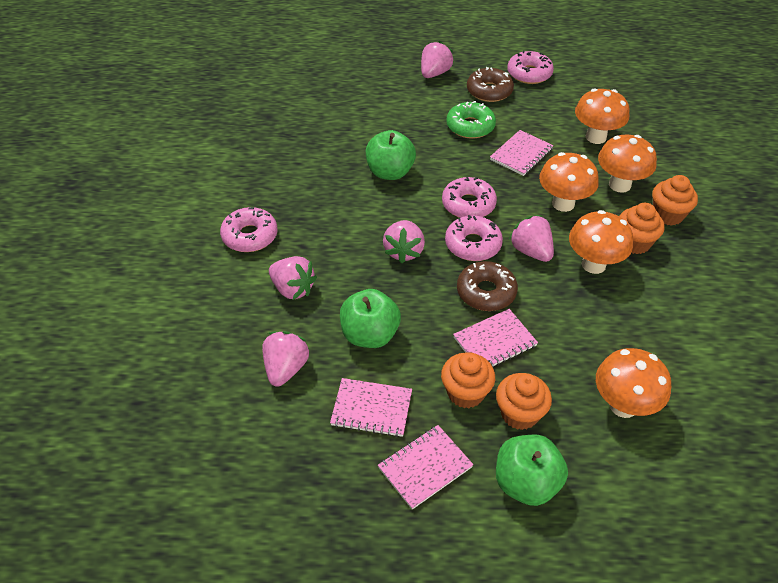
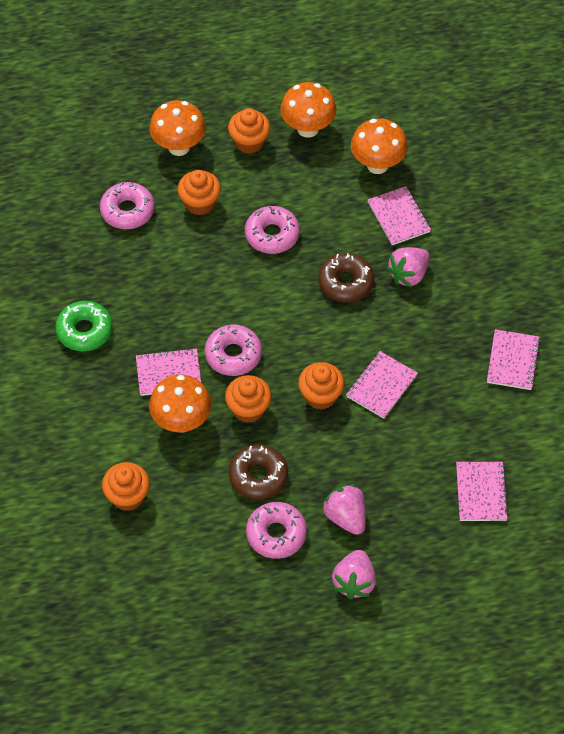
green apple: 3 -> 0
orange cupcake: 4 -> 5
orange mushroom: 5 -> 4
pink notebook: 4 -> 5
pink strawberry: 5 -> 3

